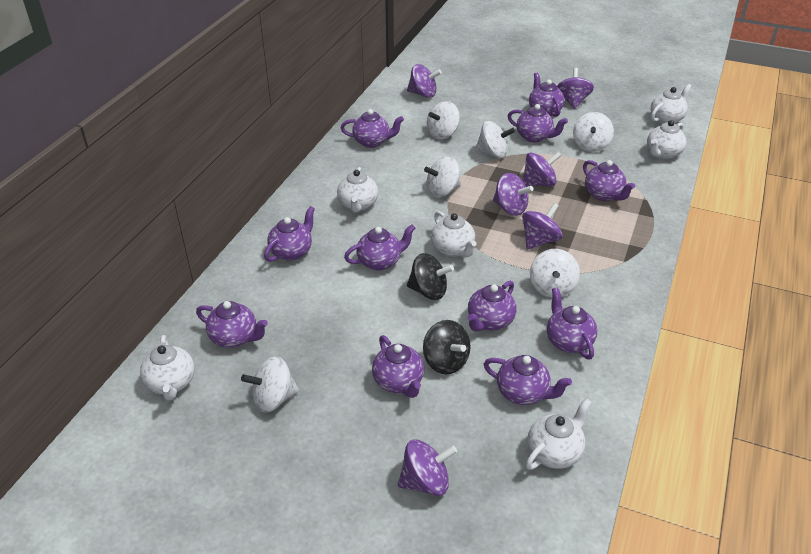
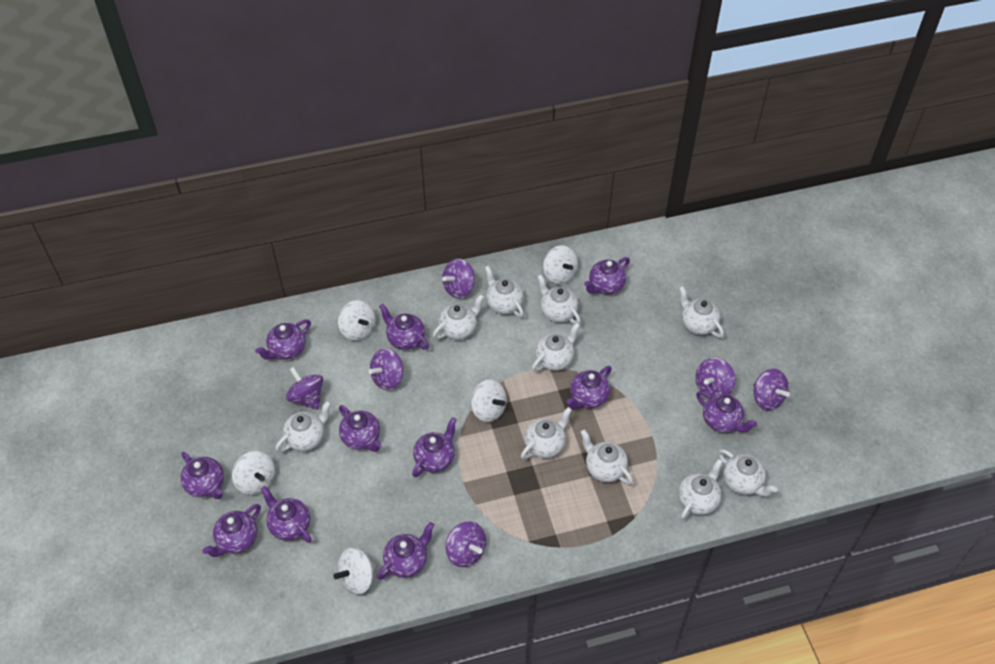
black spinning top: 2 -> 0
white spinning top: 6 -> 5
white teapot: 6 -> 10

